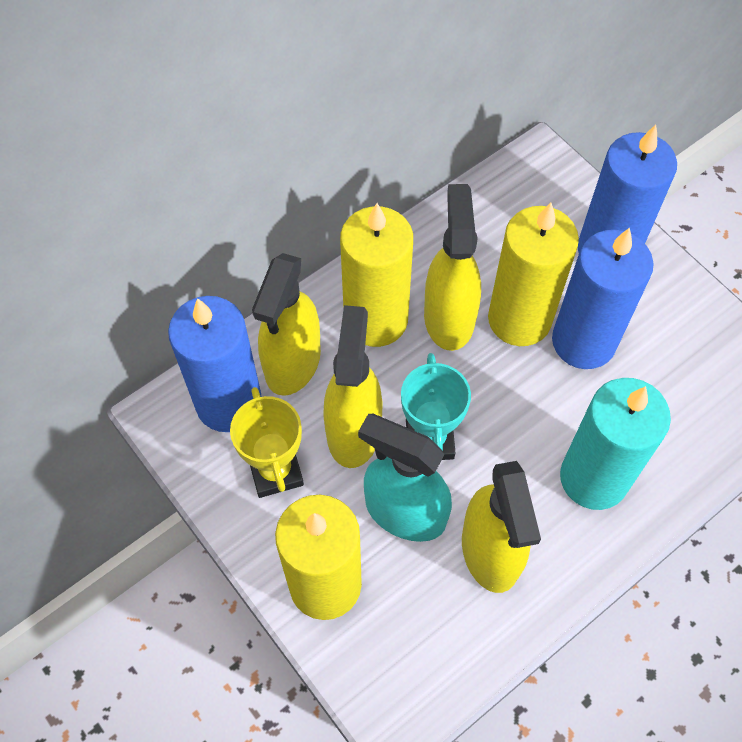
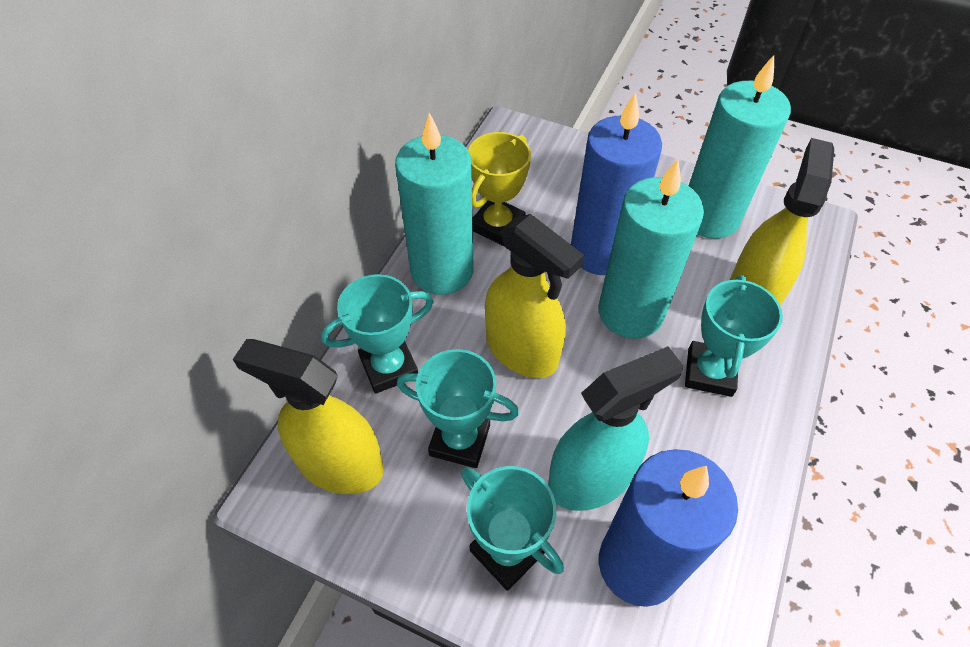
blue candle: 3 -> 2
turquoise candle: 1 -> 3
turquoise trophy: 1 -> 4
yellow candle: 3 -> 0
yellow spray bottle: 4 -> 3

